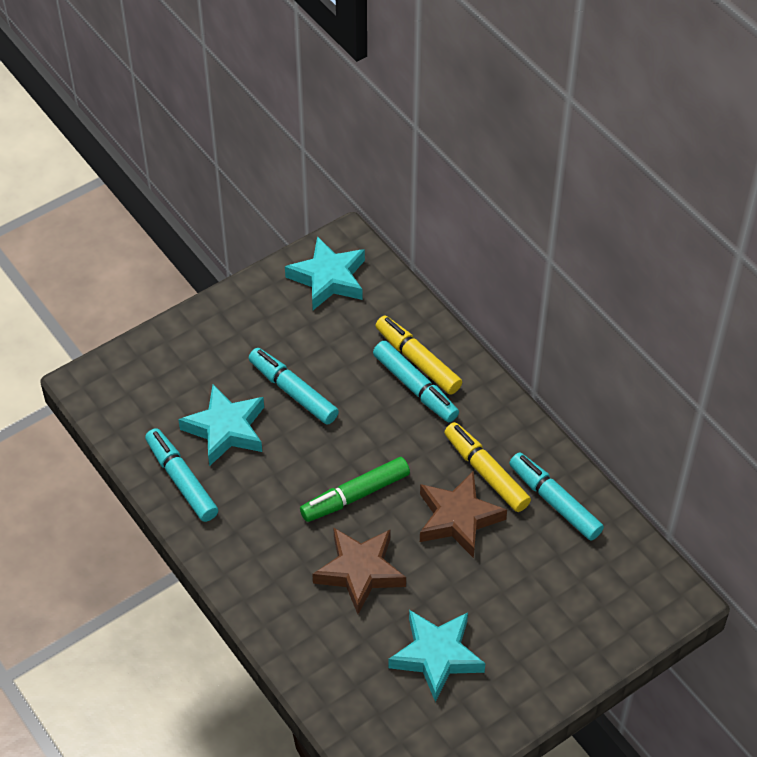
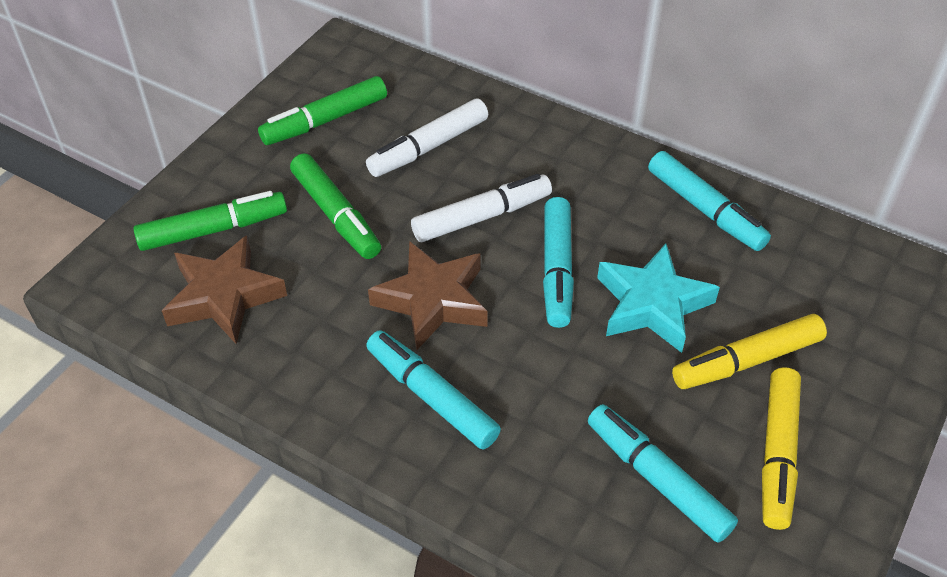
green marker: 1 -> 3
turquoise star: 3 -> 1
white marker: 0 -> 2

